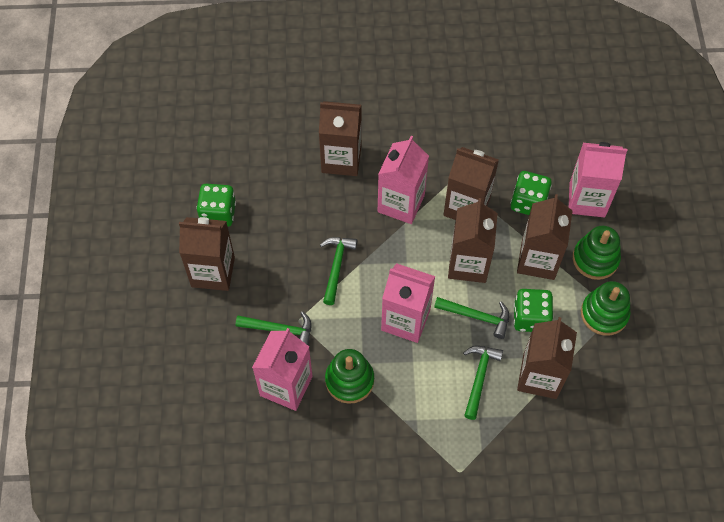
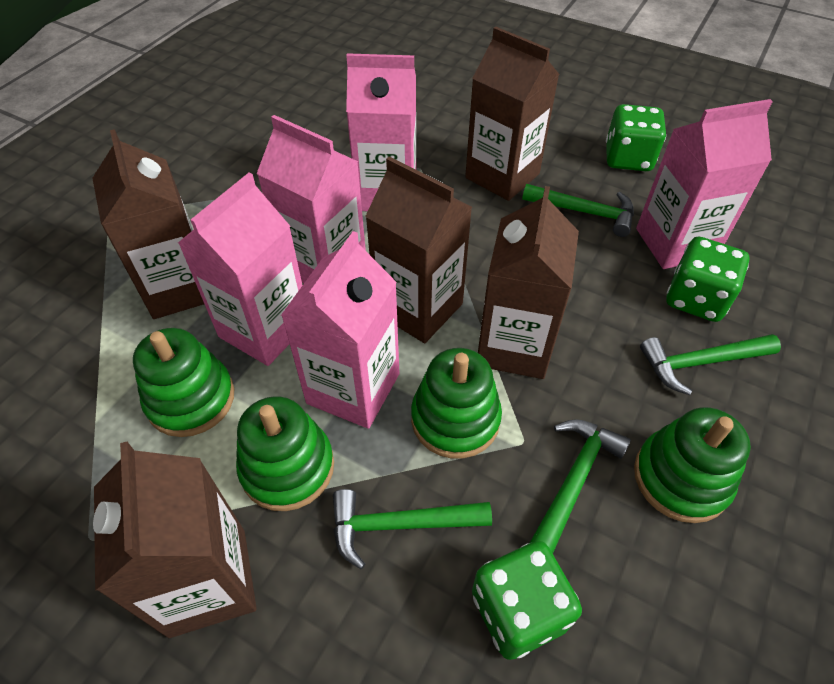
brown carton: 6 -> 5
green stacking toy: 3 -> 4
pink carton: 4 -> 5

